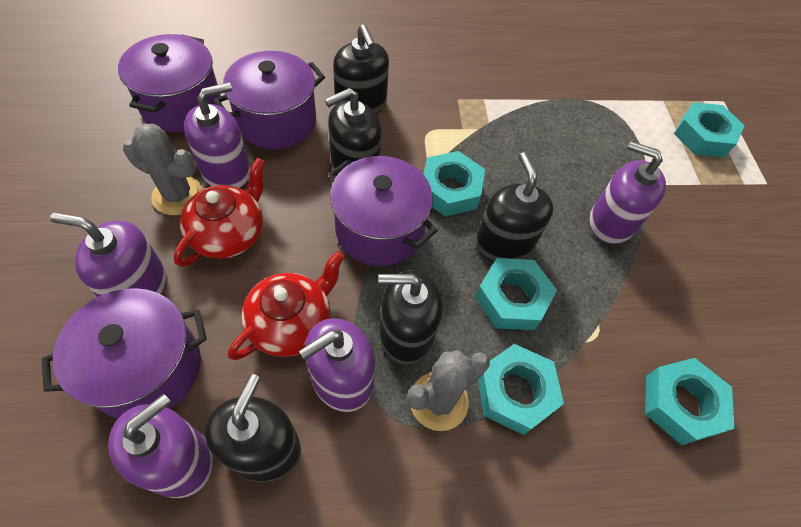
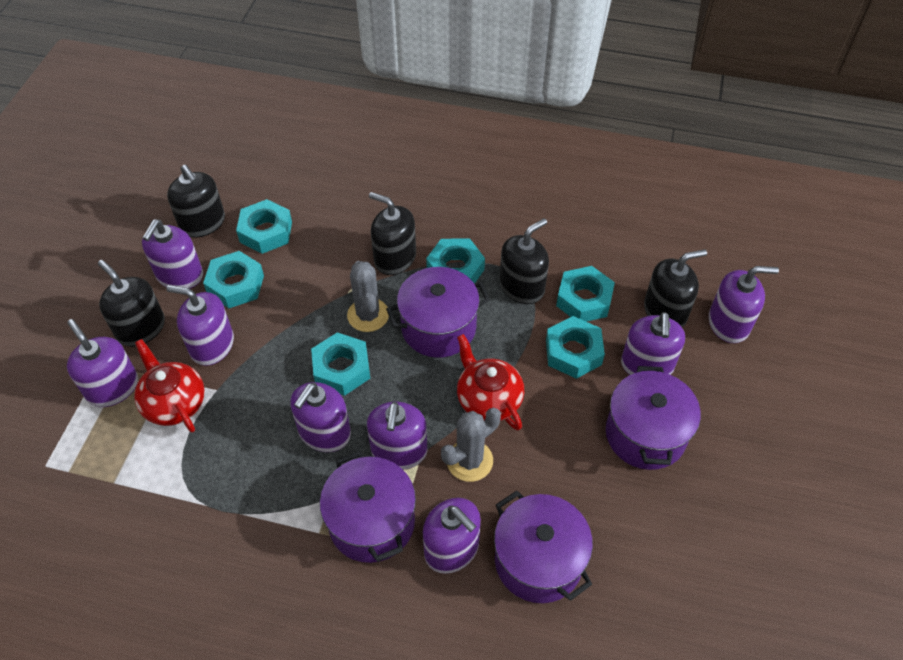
purple soap dispenser: 5 -> 8
turquoise nut: 5 -> 6

